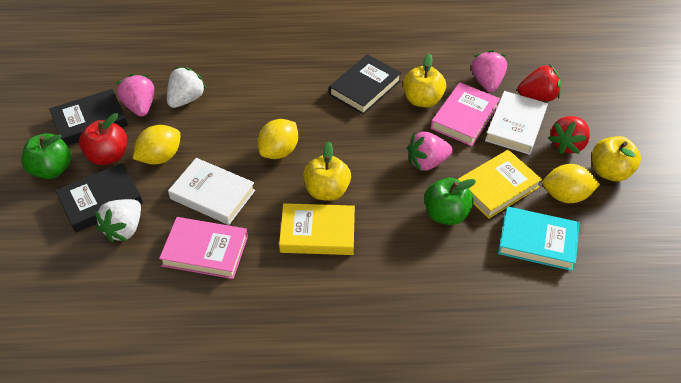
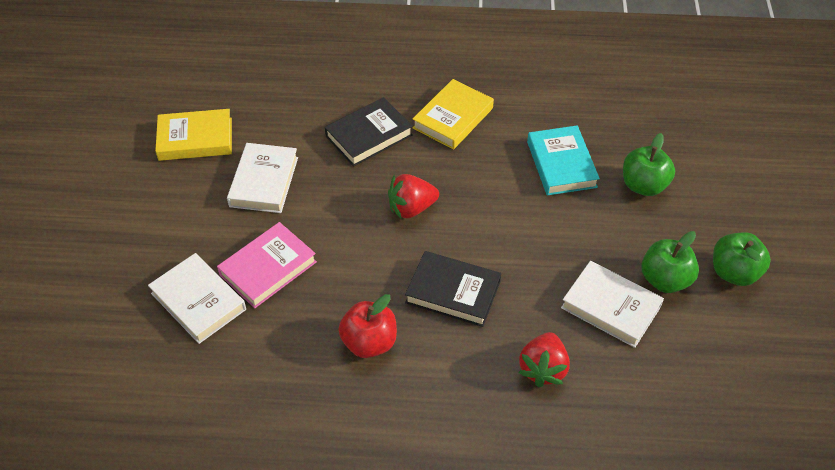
black book: 3 -> 2
green apple: 2 -> 3
pink book: 2 -> 1
pink strawberry: 3 -> 0
white book: 2 -> 3
white strawberry: 2 -> 0
yellow apple: 3 -> 0
yellow lemon: 3 -> 0

